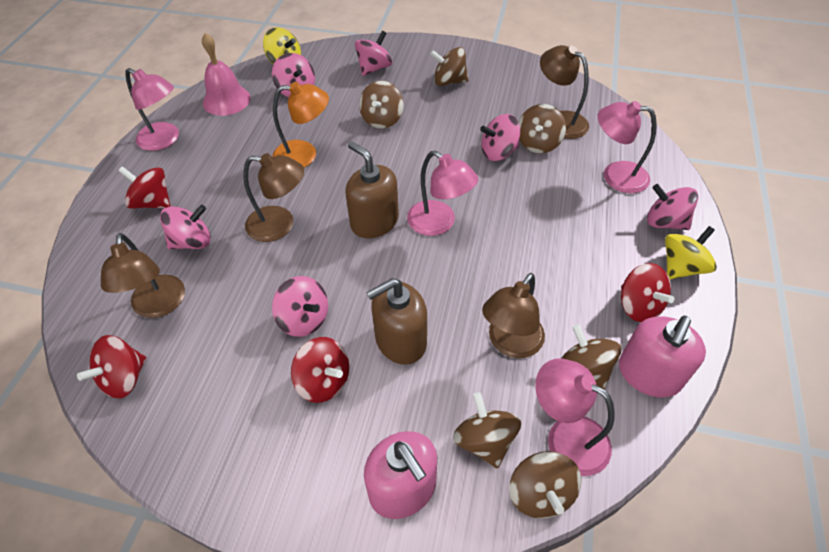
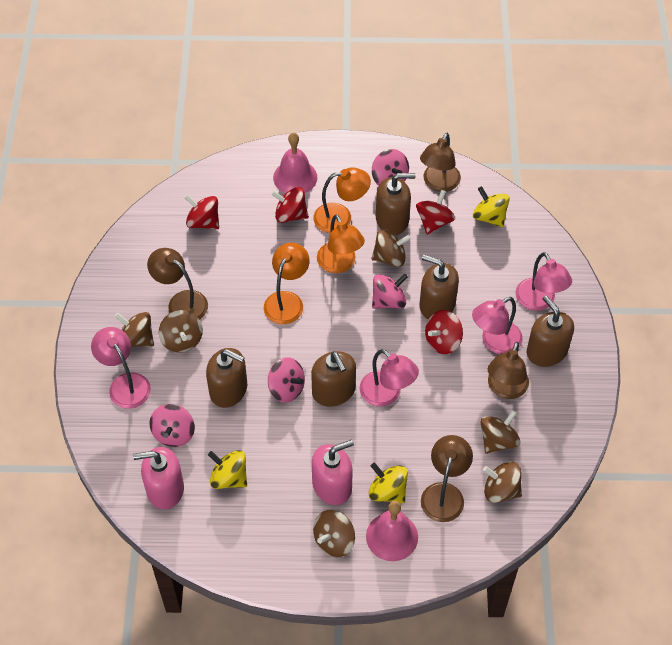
brown soap dispenser: 2 -> 5
orange lamp: 1 -> 3
pink bell: 1 -> 2
pink spinning top: 6 -> 4
yellow spinning top: 2 -> 3

